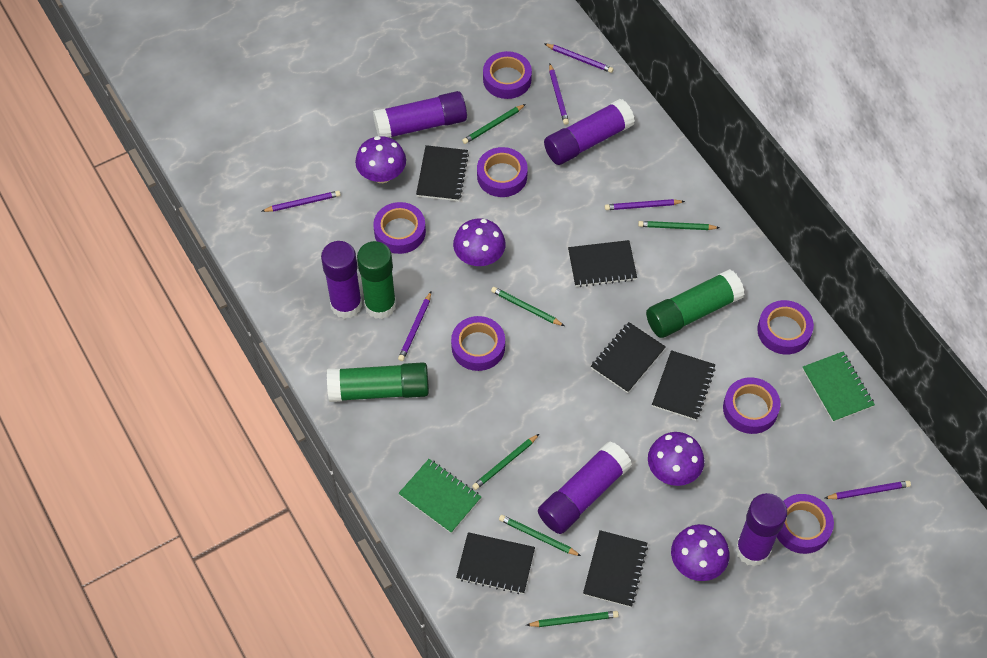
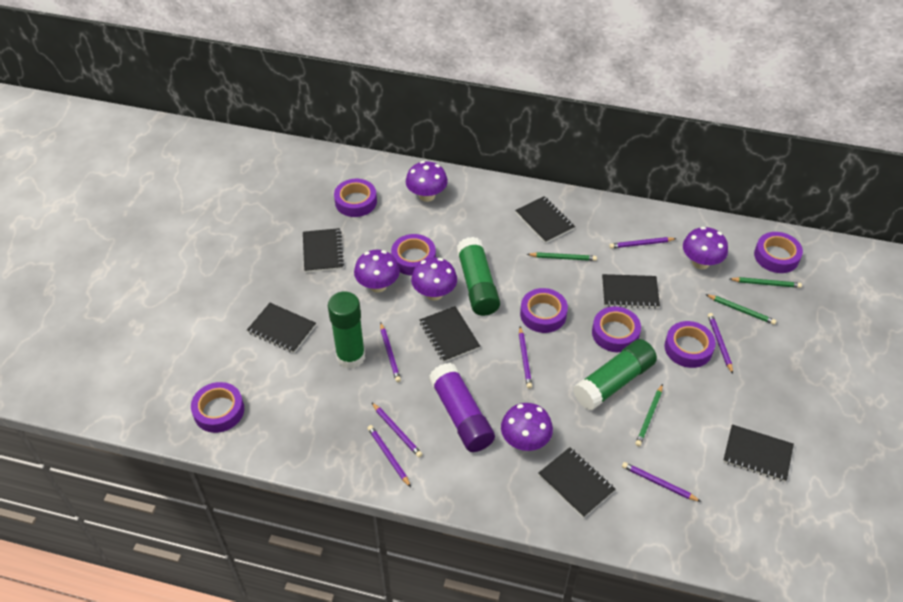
black notebook: 6 -> 7
green notebook: 2 -> 0
green pencil: 6 -> 4
purple glue stick: 5 -> 1
purple mushroom: 4 -> 5
purple pencil: 6 -> 7

